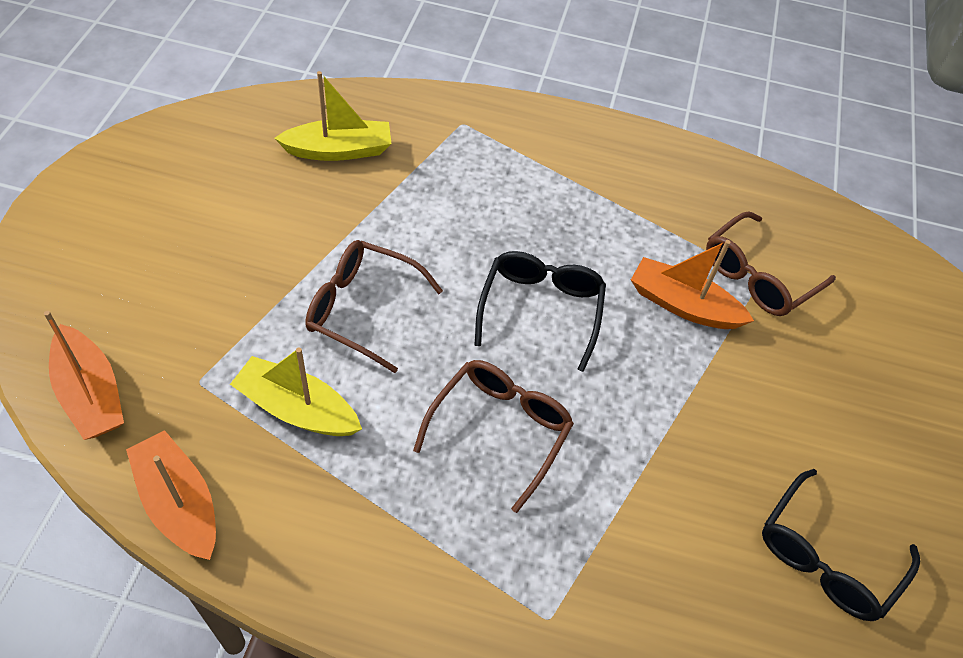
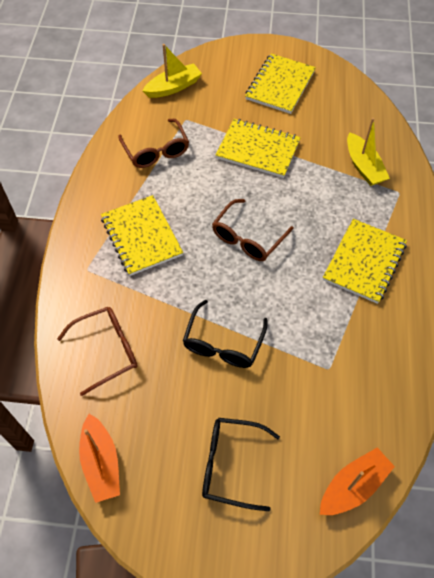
orange boat: 3 -> 2
yellow notebook: 0 -> 4

